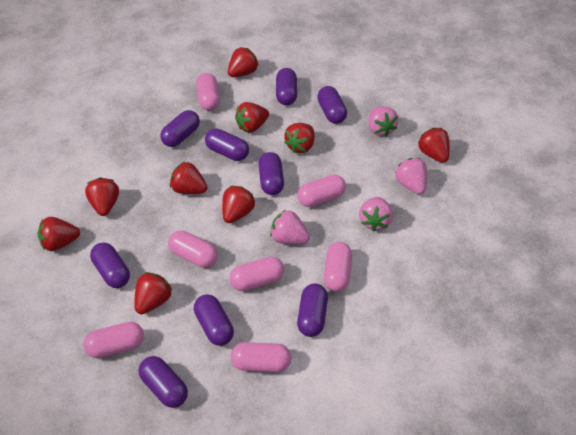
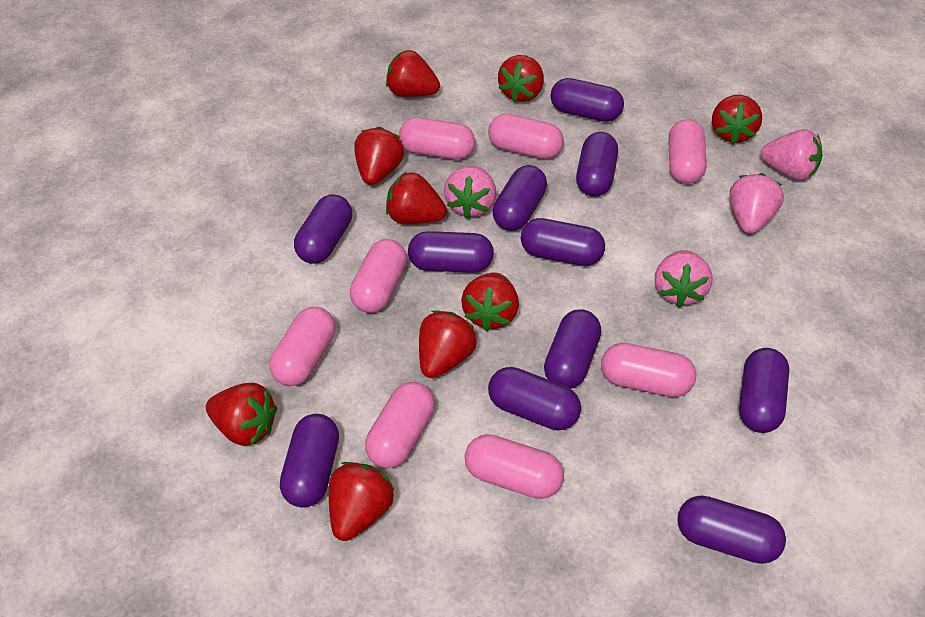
pink capsule: 7 -> 8
purple capsule: 9 -> 11

